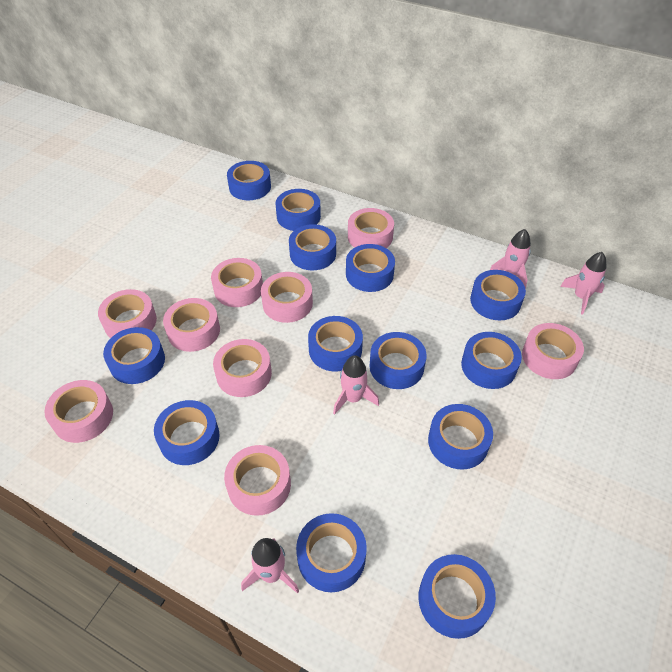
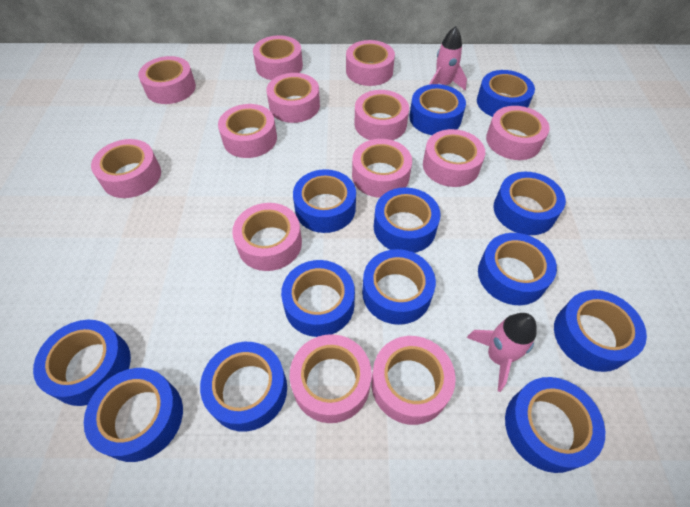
pink rocket: 4 -> 2
pink tape: 9 -> 13

